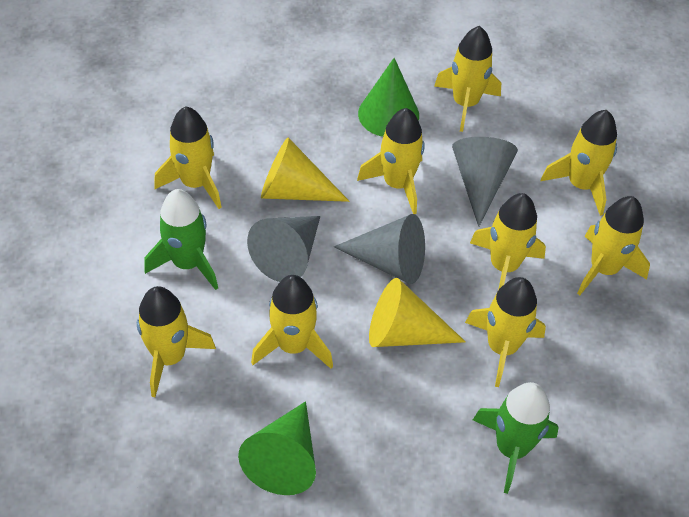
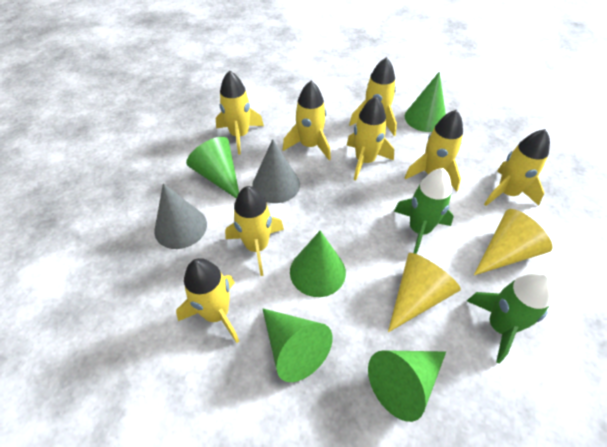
green cone: 2 -> 5
grey cone: 3 -> 2
yellow rocket: 9 -> 8

